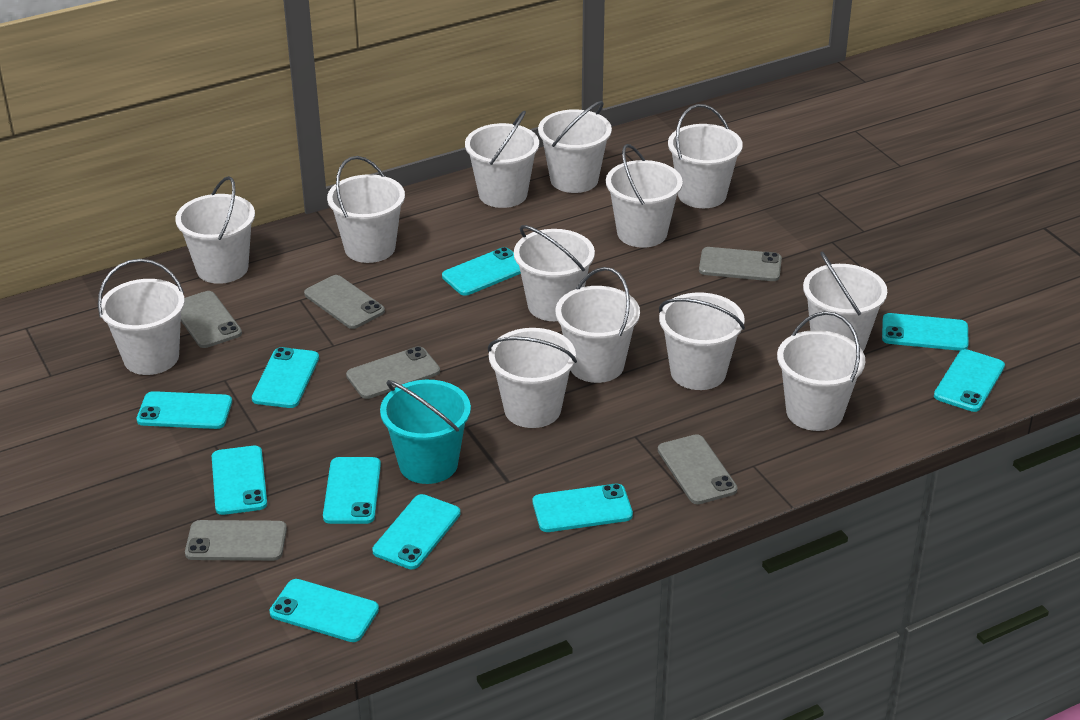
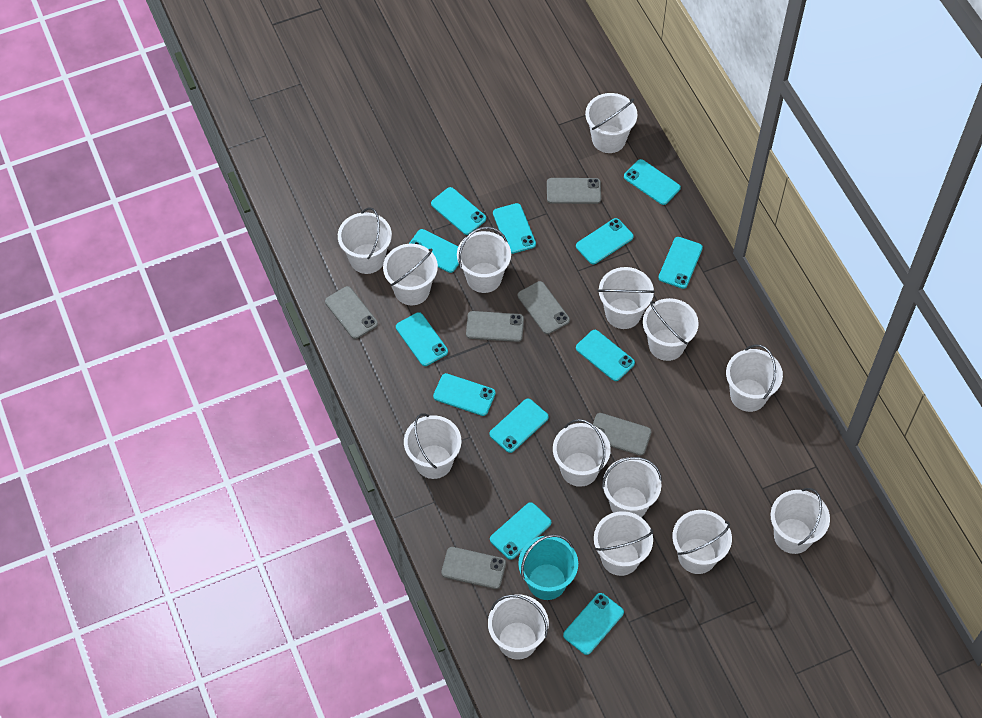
turquoise phone: 10 -> 12
white bucket: 13 -> 14

